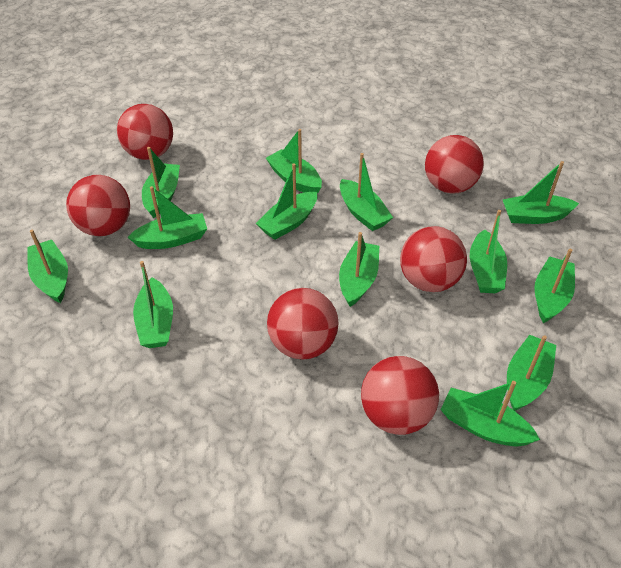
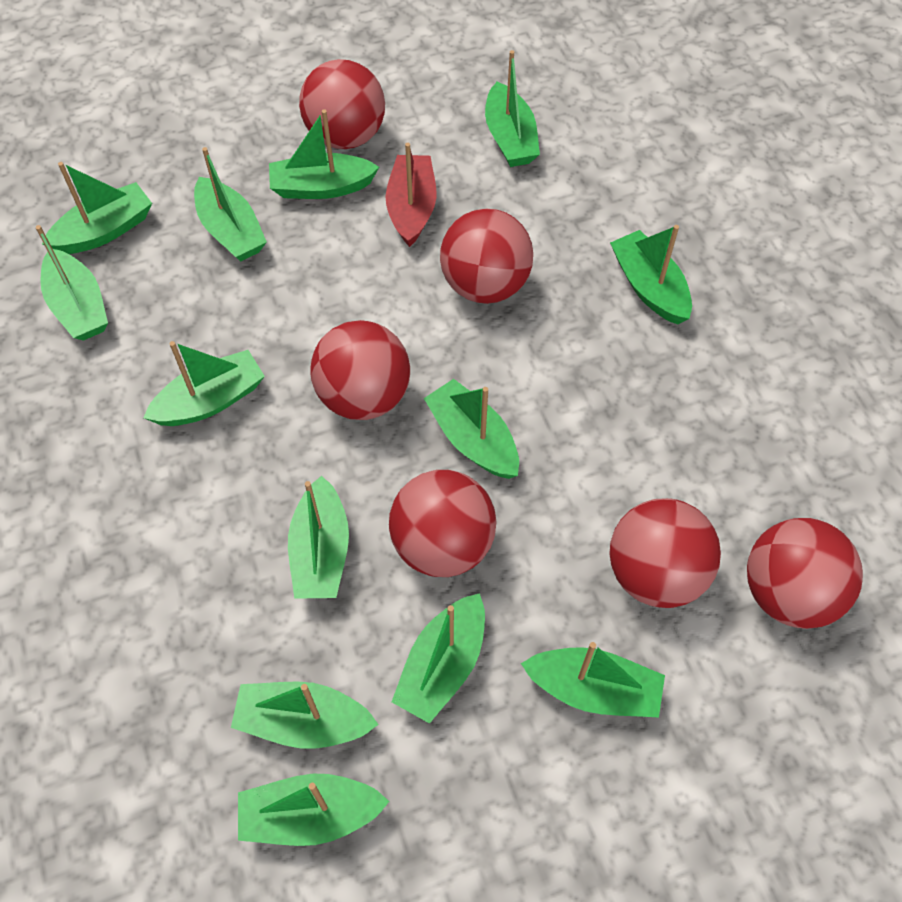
red boat: 0 -> 1

